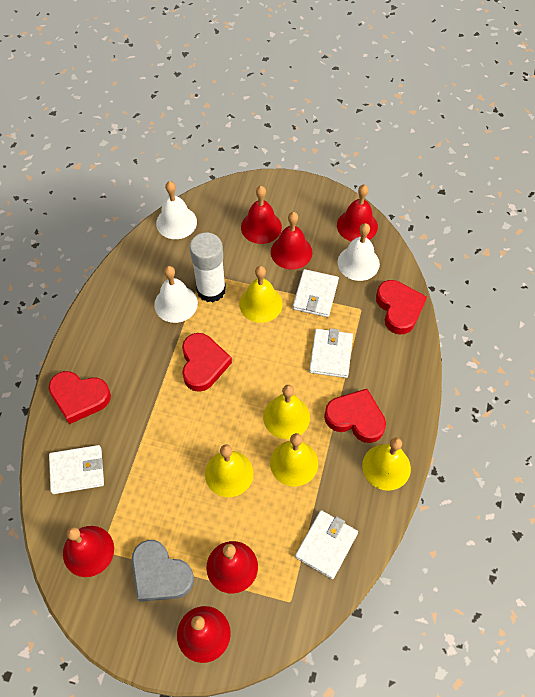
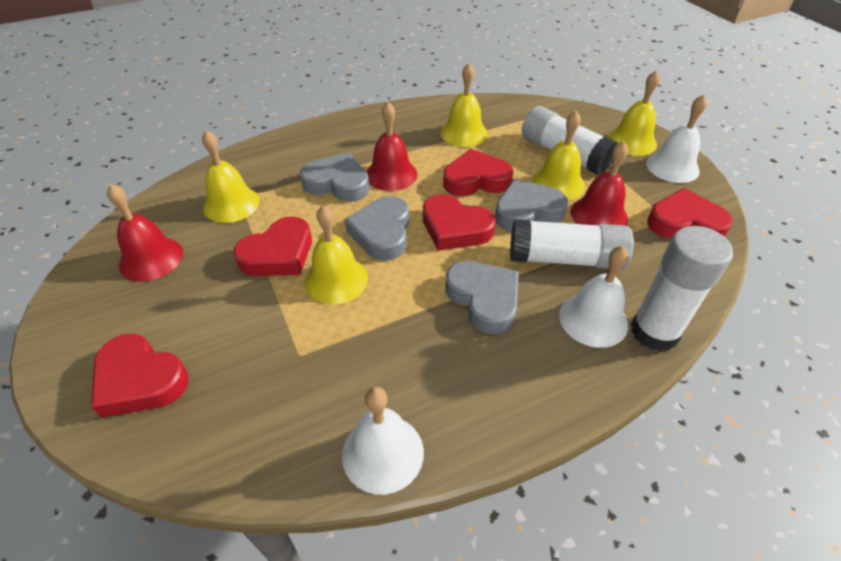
grey heart: 1 -> 4
red bell: 6 -> 3
red heart: 4 -> 5
white glue stick: 1 -> 3
white wallet: 4 -> 0

